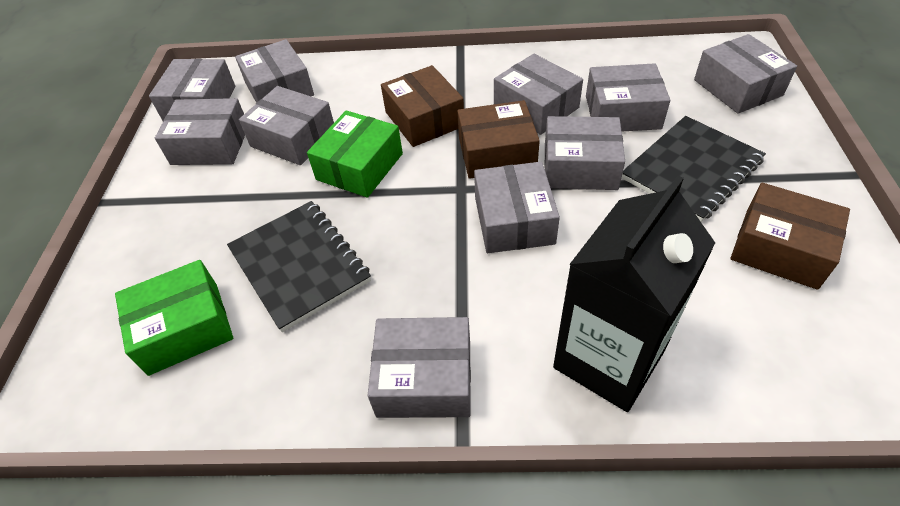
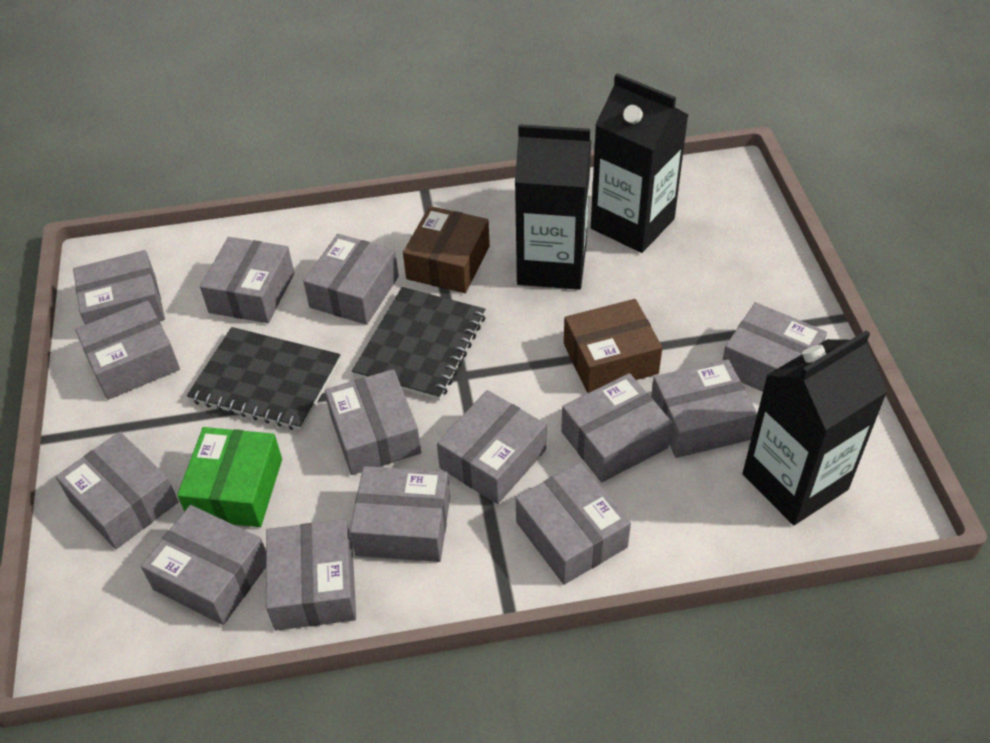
black carton: 1 -> 3
brown box: 3 -> 2
green box: 2 -> 1
grey box: 10 -> 14

